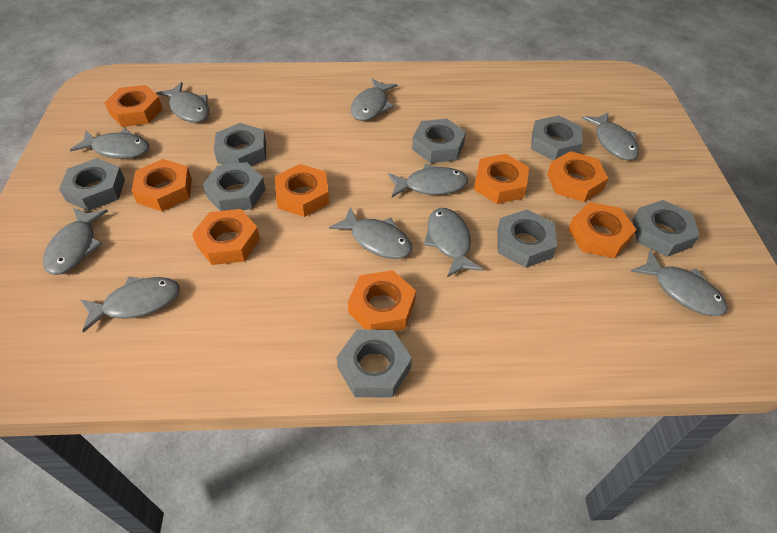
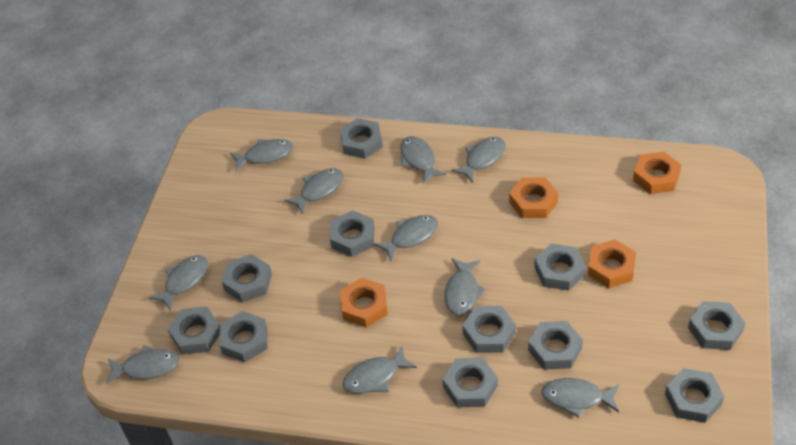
grey nut: 8 -> 11
orange nut: 8 -> 4

